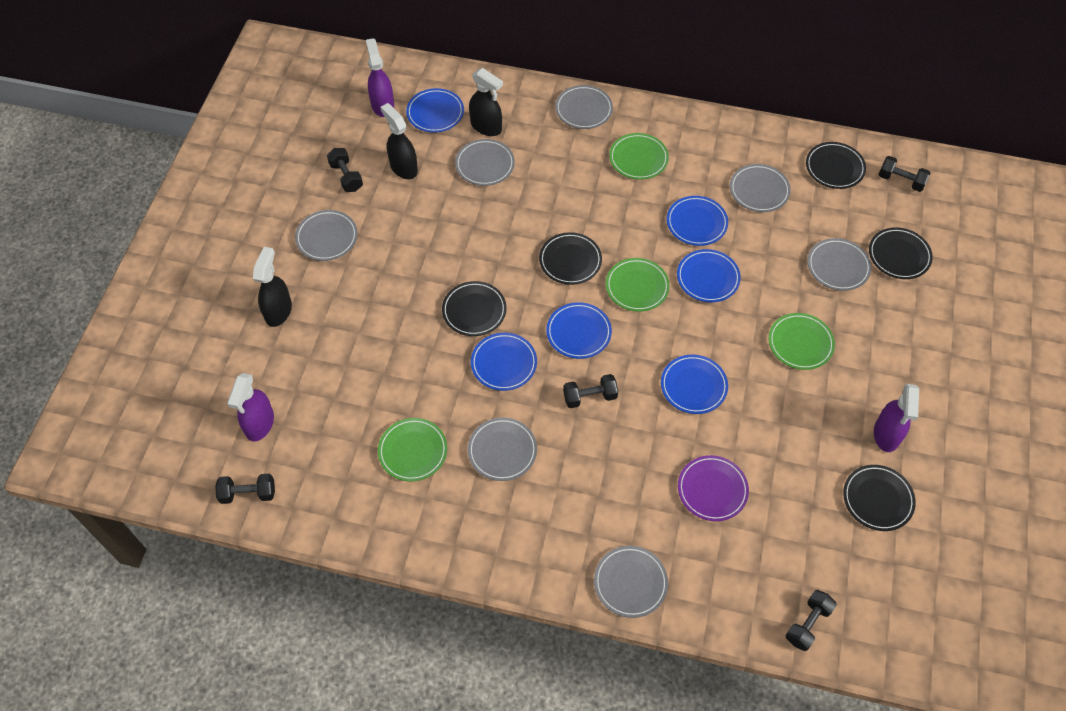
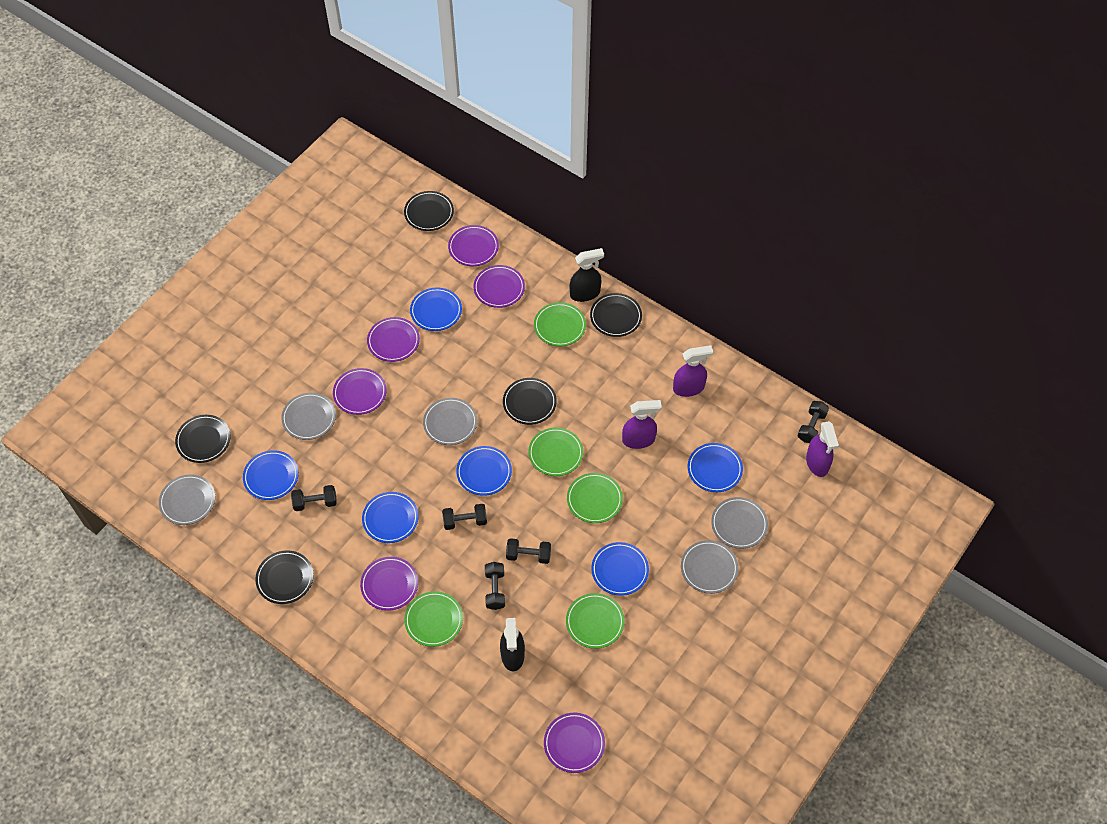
black spray bottle: 3 -> 2
green plate: 4 -> 5
grey plate: 7 -> 5
purple plate: 1 -> 6

